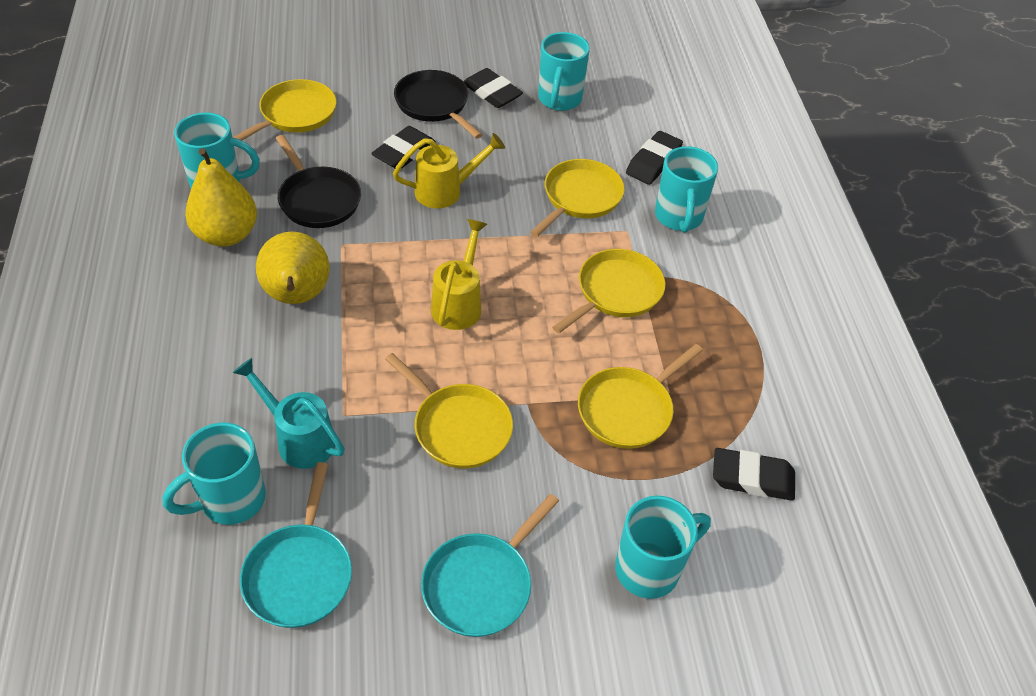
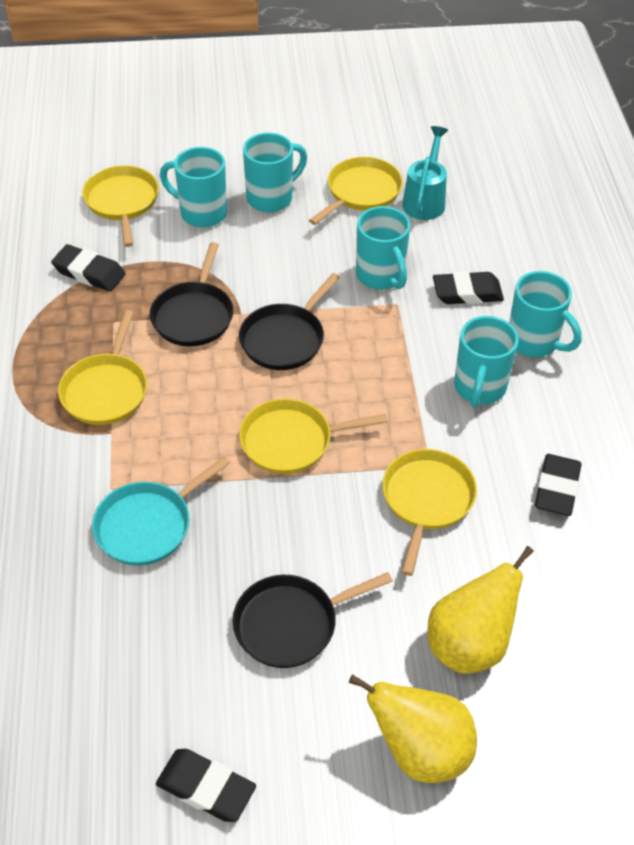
black pan: 2 -> 3
turquoise pan: 2 -> 1
yellow watering can: 2 -> 0

